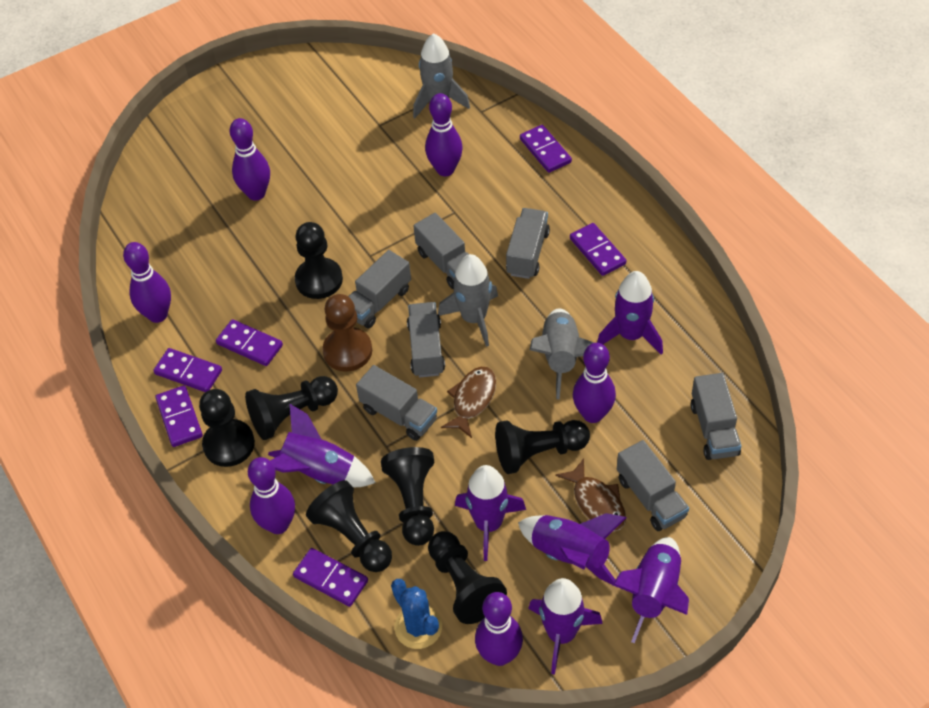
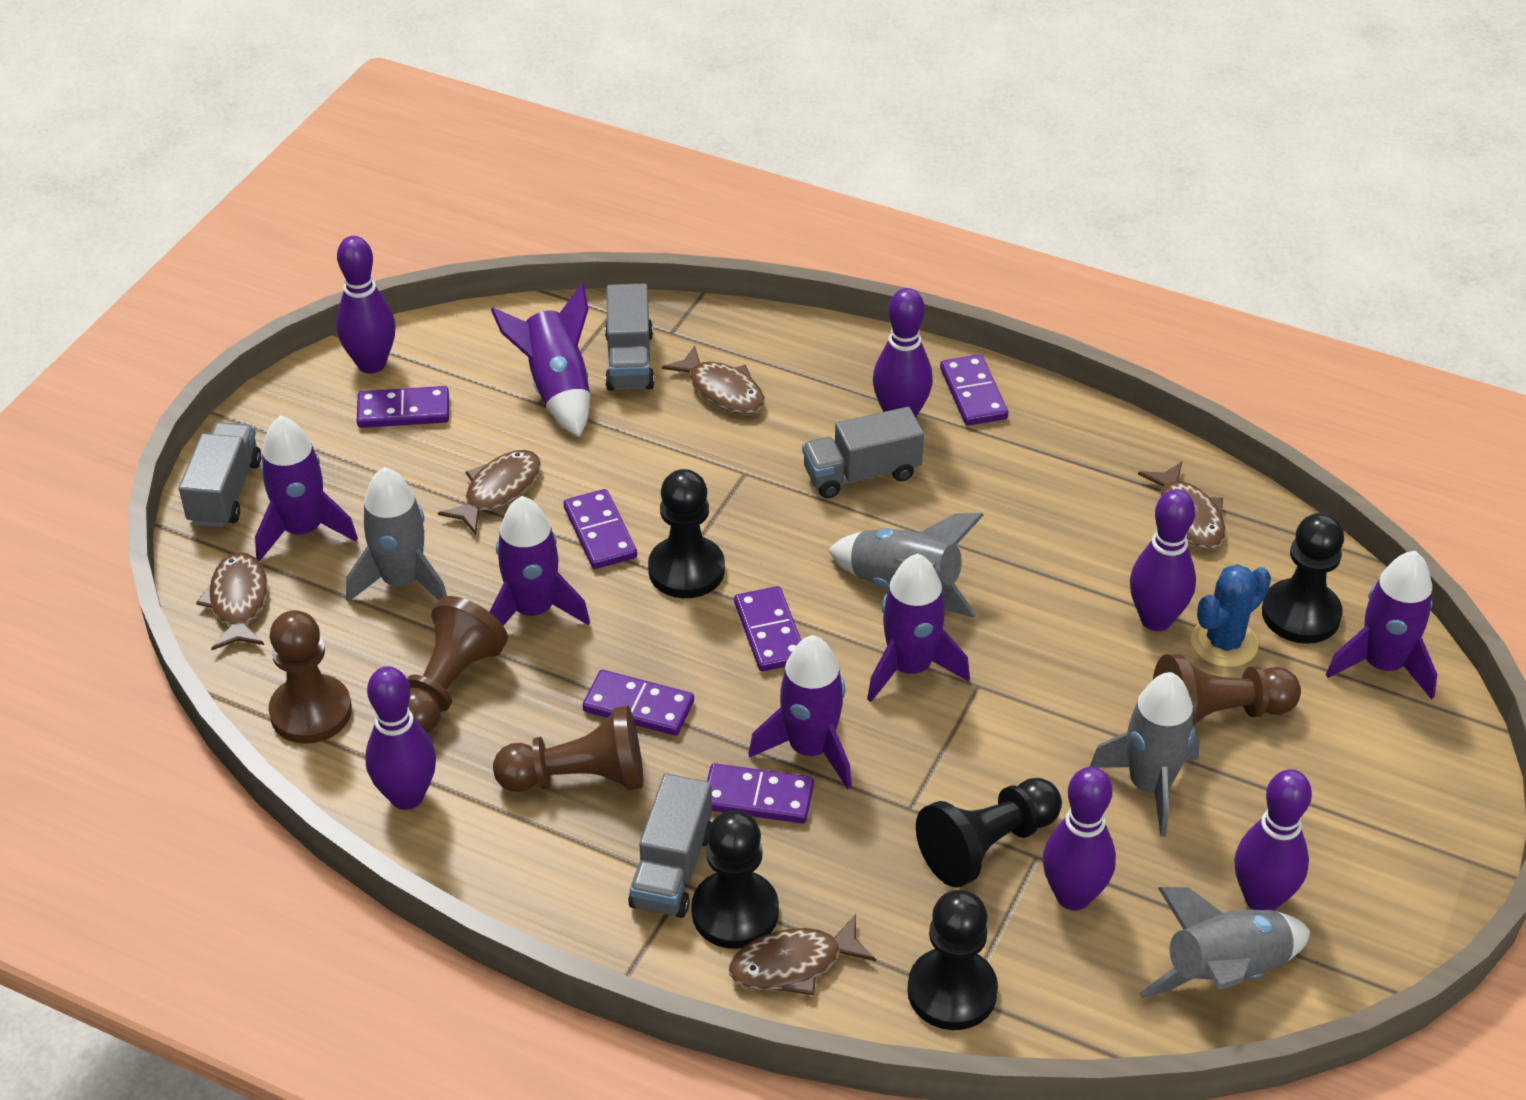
black pawn: 7 -> 5
brown fish: 2 -> 5
brown pawn: 1 -> 4
grey rocket: 3 -> 4
grey truck: 7 -> 4

